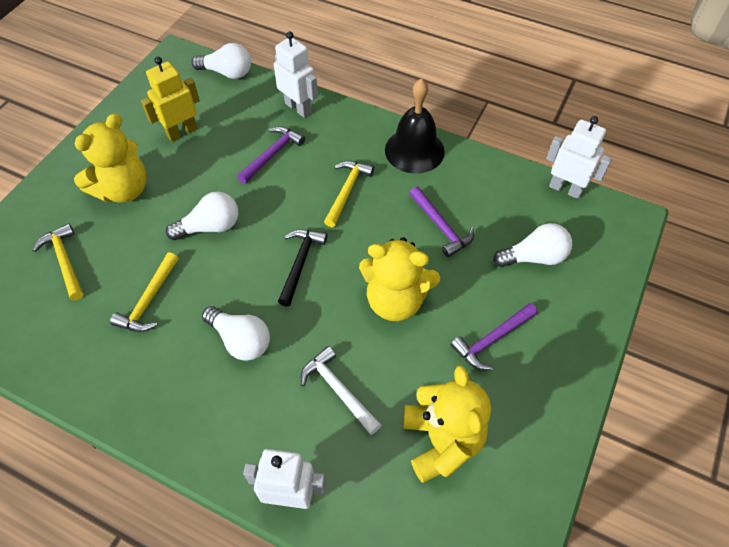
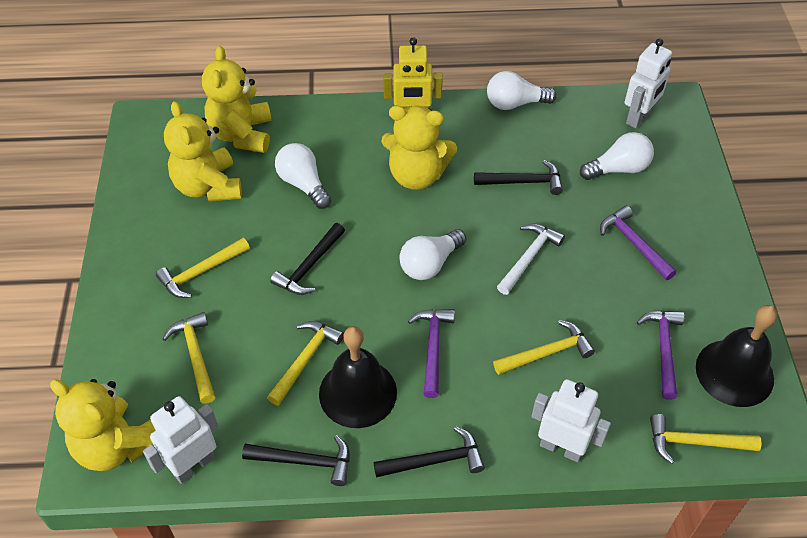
black bell: 1 -> 2
black hammer: 1 -> 4
yellow hammer: 3 -> 5
yellow teddy bear: 3 -> 4

